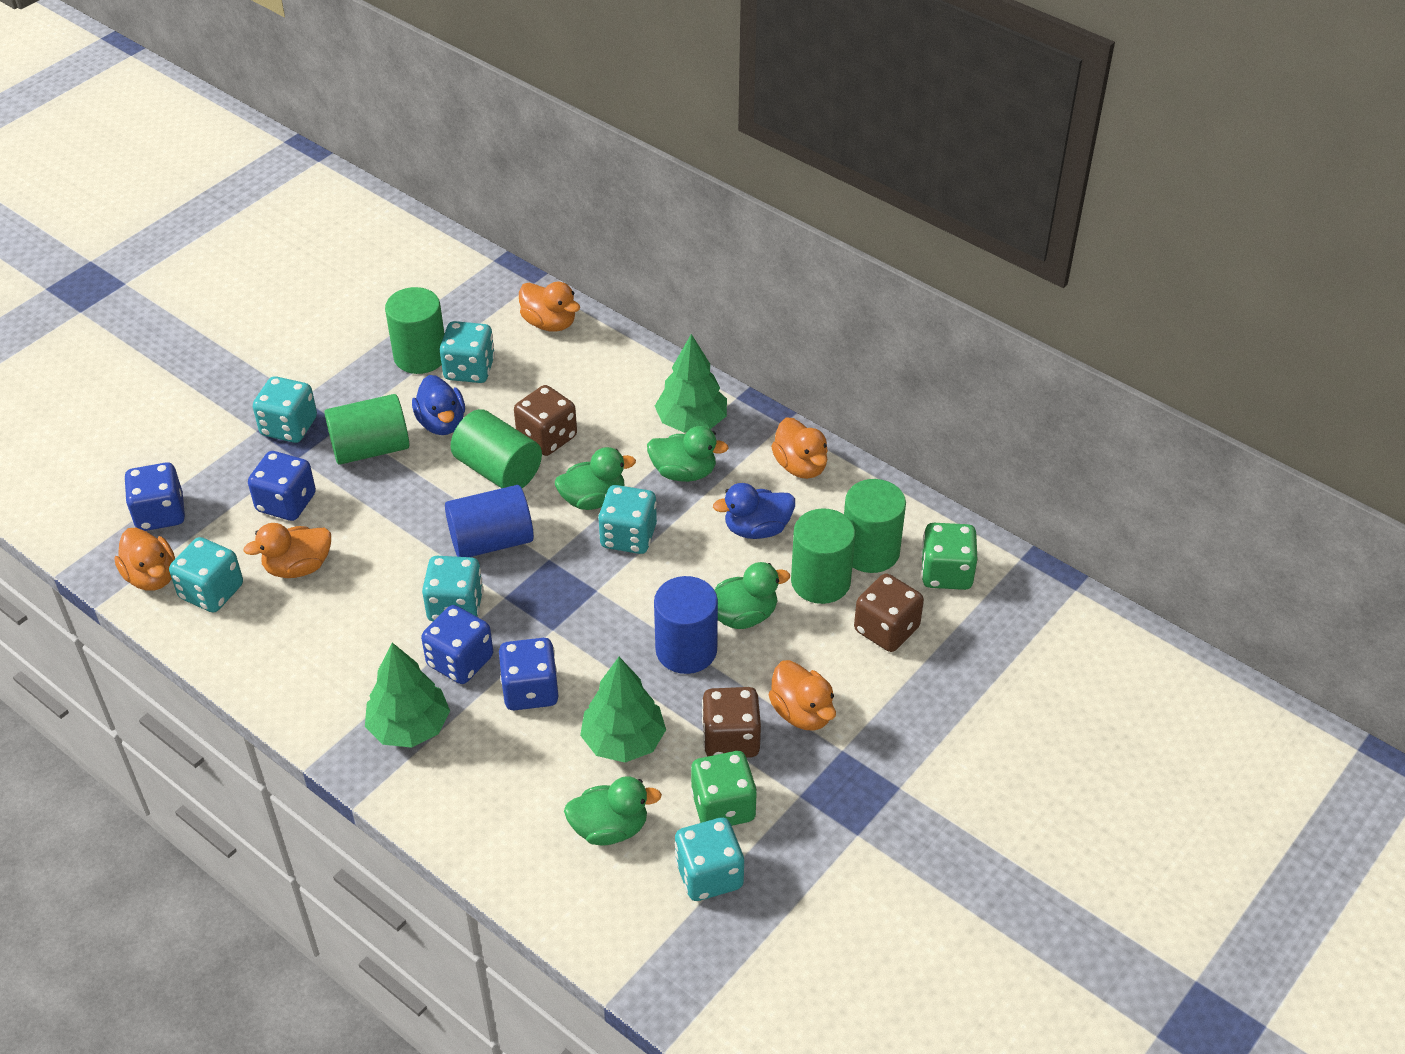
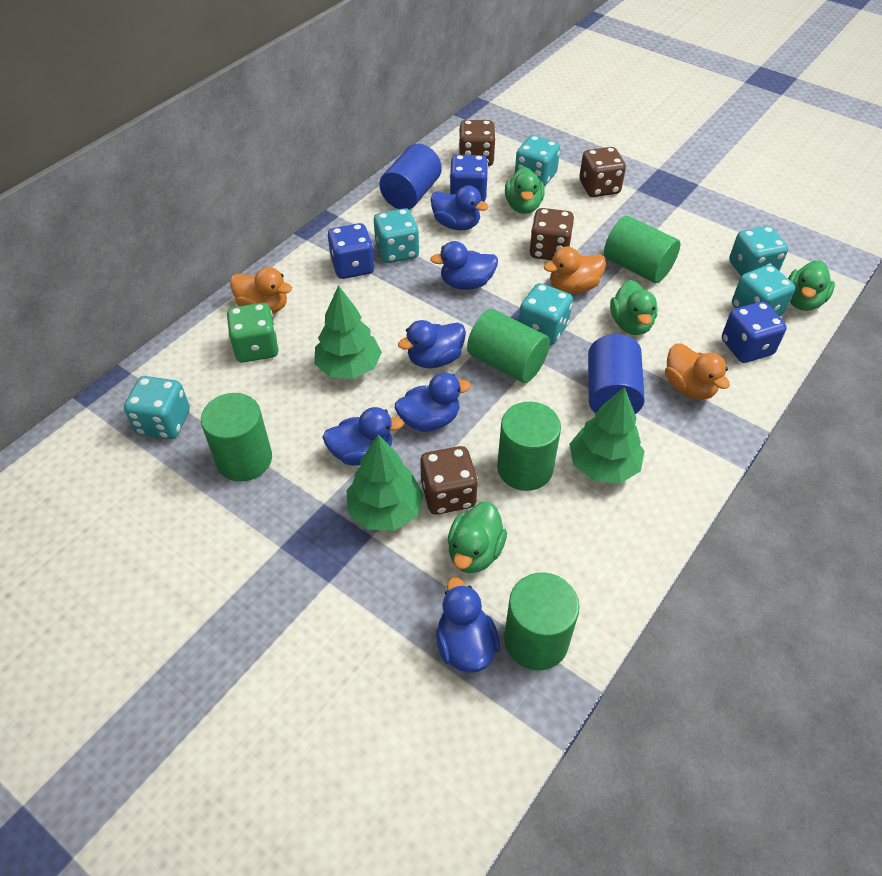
blue dice: 4 -> 3
blue duck: 2 -> 6
brown dice: 3 -> 4
green dice: 2 -> 1
orange duck: 5 -> 3

